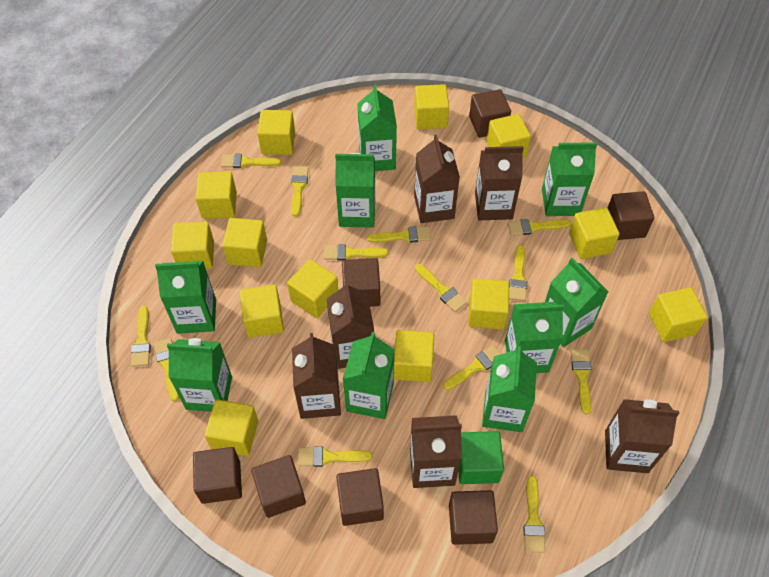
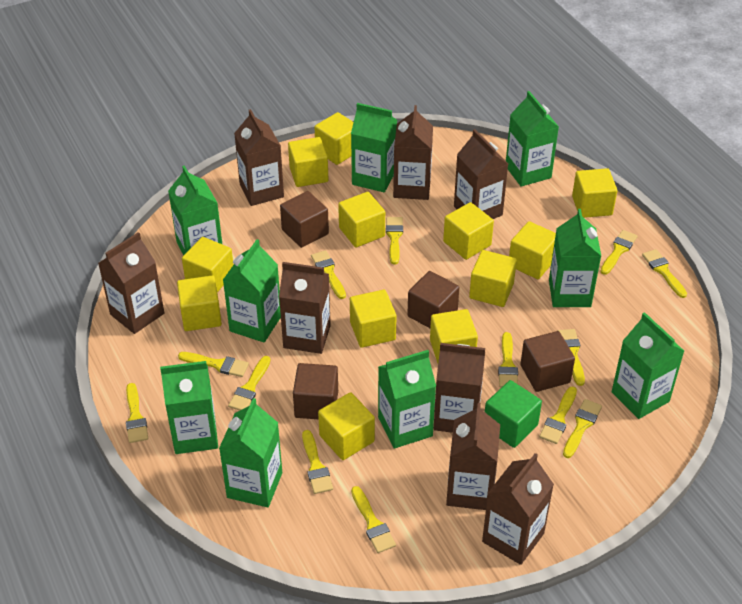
brown carton: 6 -> 8
brown cube: 7 -> 4
yellow cube: 13 -> 12

